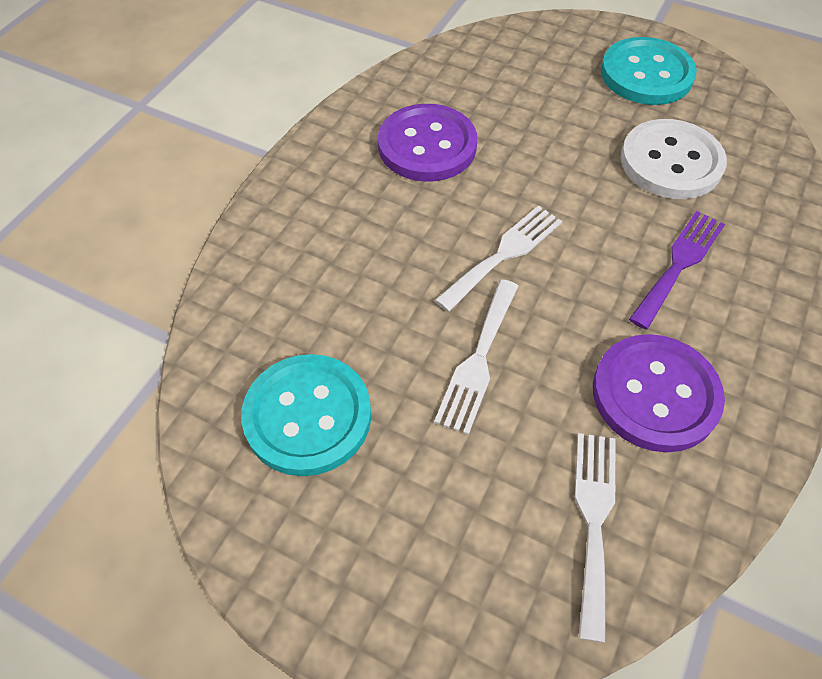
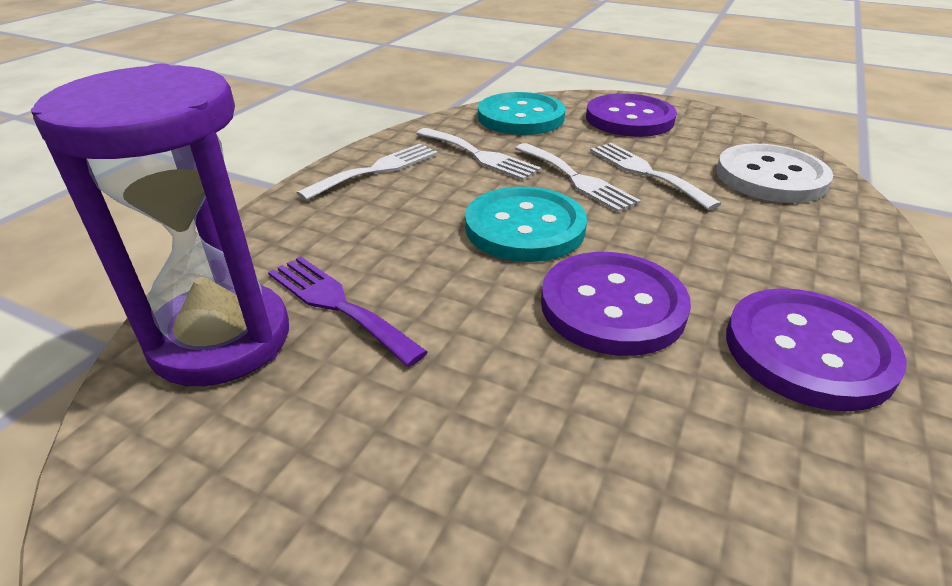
purple button: 2 -> 3
purple hourglass: 0 -> 1
white fork: 3 -> 4

